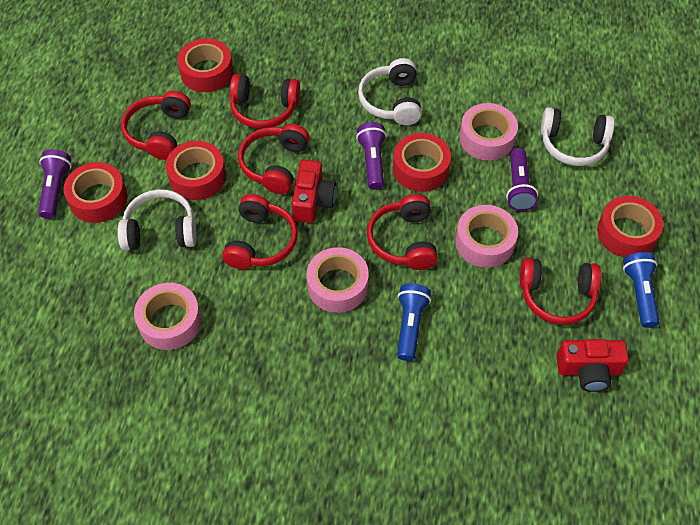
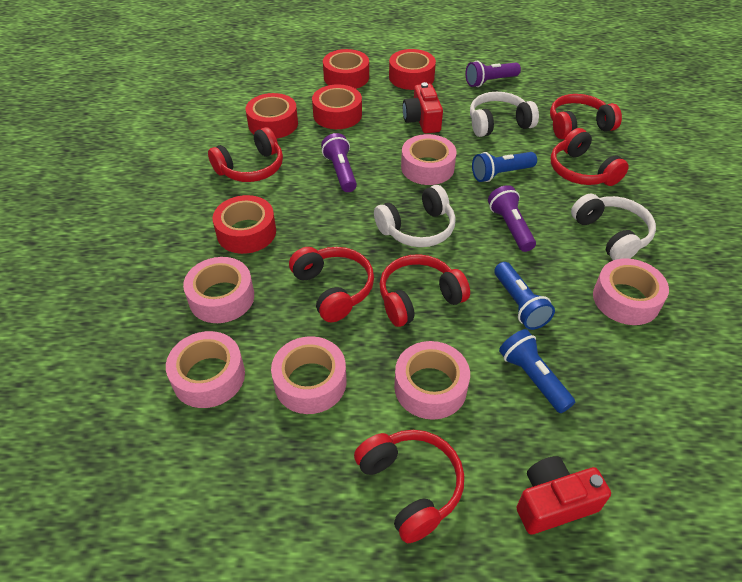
blue flashlight: 2 -> 3
pink tape: 4 -> 6

